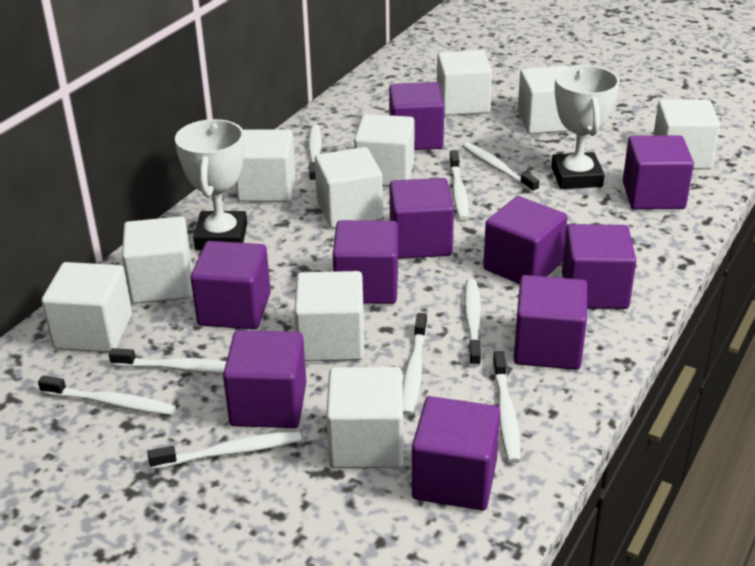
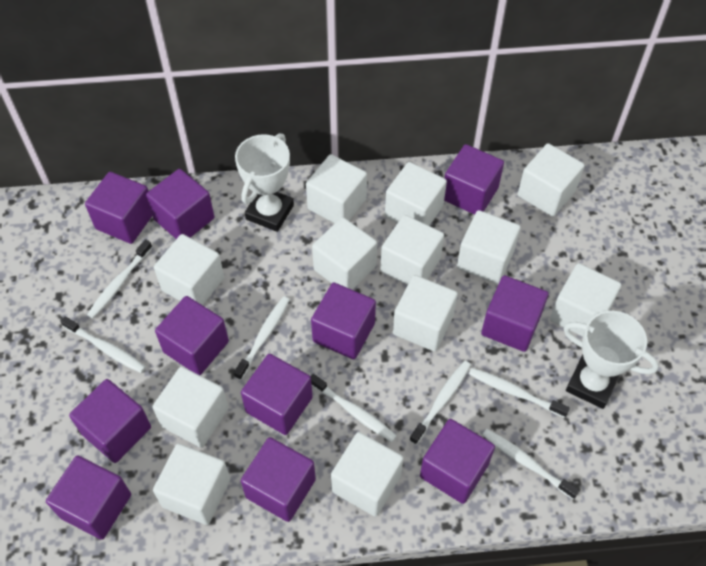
purple cube: 10 -> 11
white cube: 10 -> 12
white toothbrush: 9 -> 7

